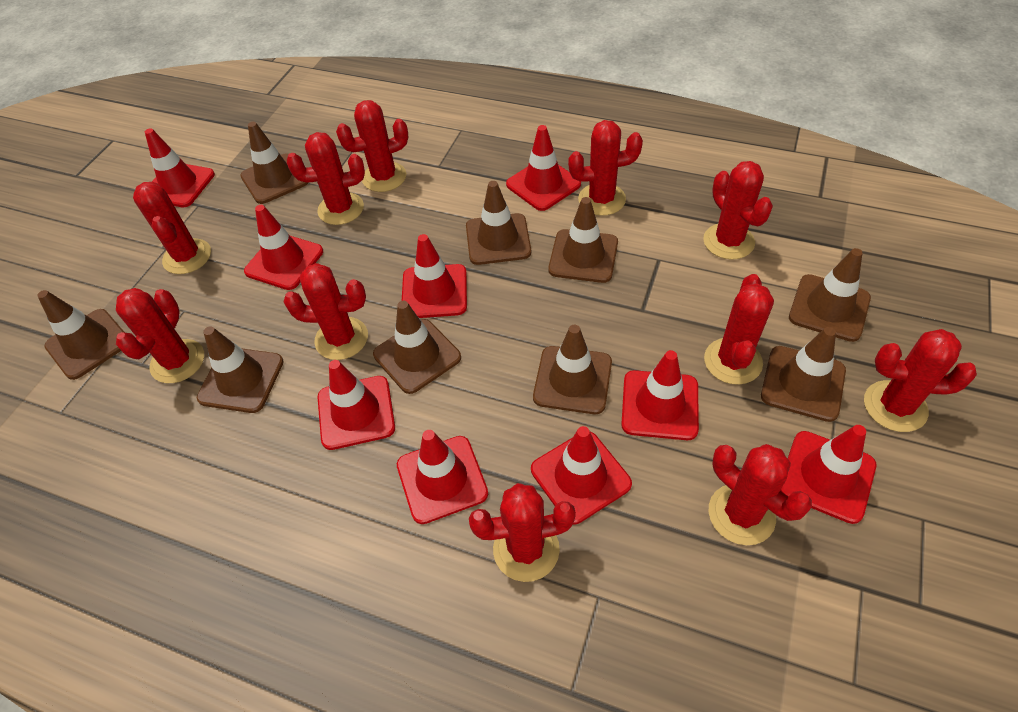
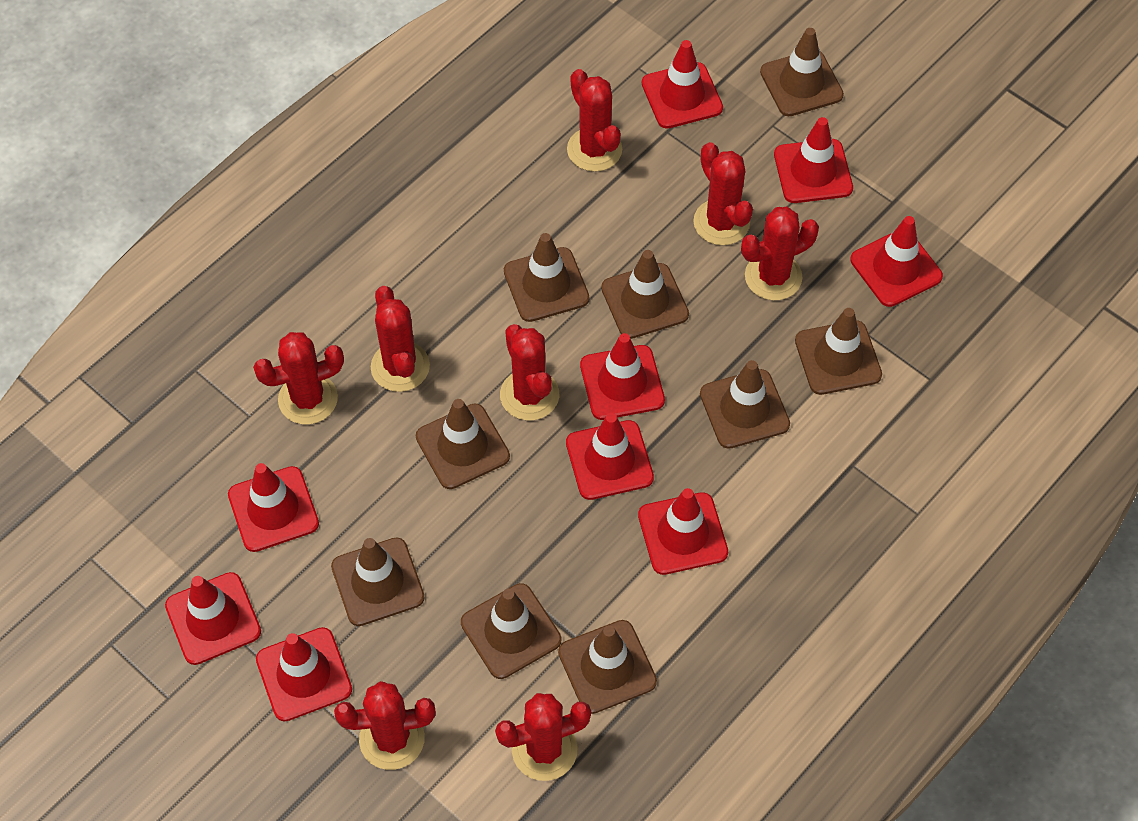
red cactus: 11 -> 8

